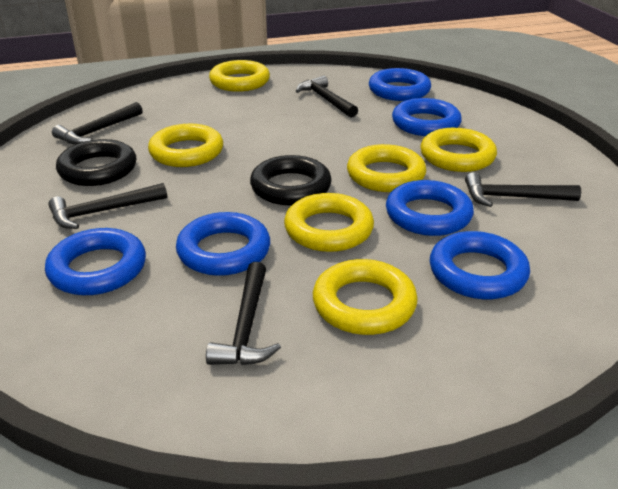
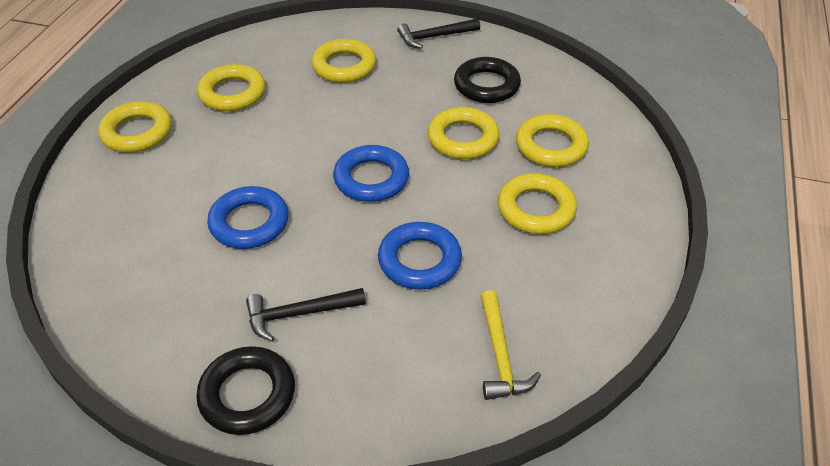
black hammer: 5 -> 2
blue ring: 6 -> 3
yellow hammer: 0 -> 1

